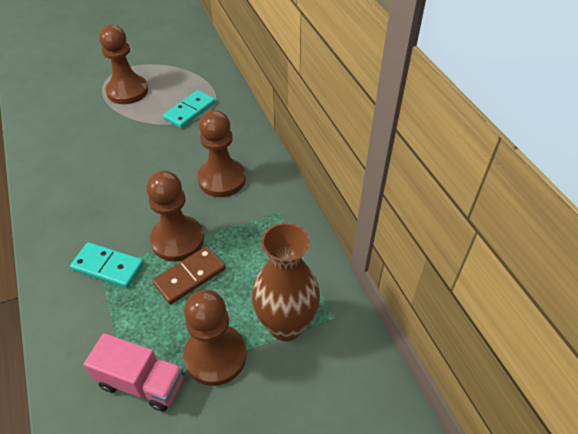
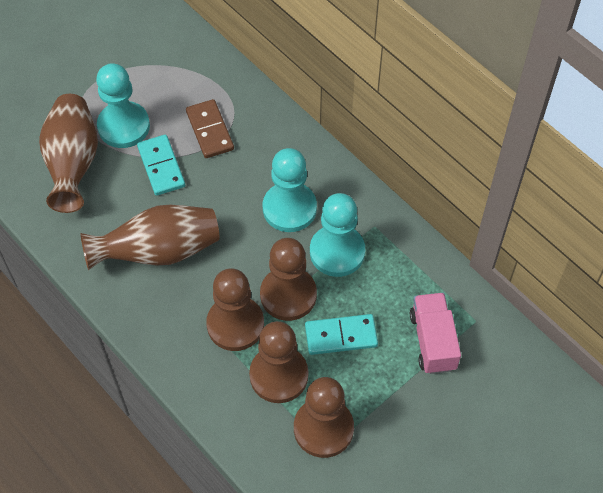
brown vase: 1 -> 2
turquoise pawn: 0 -> 3

